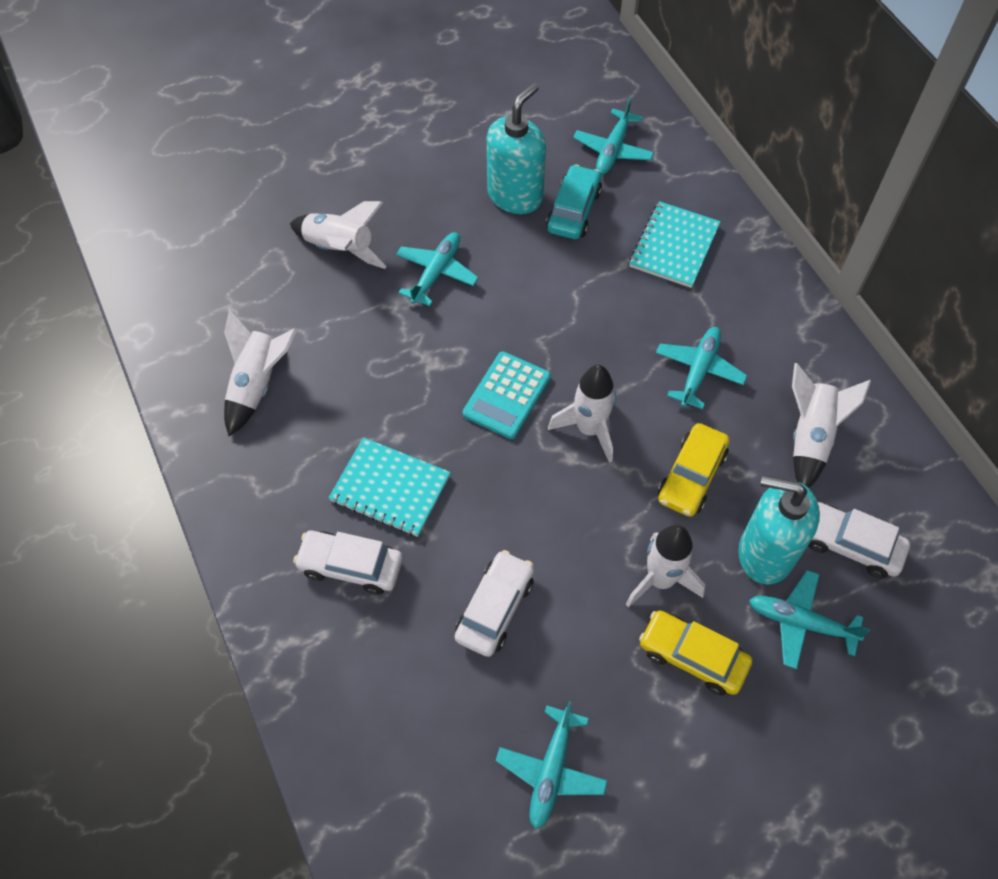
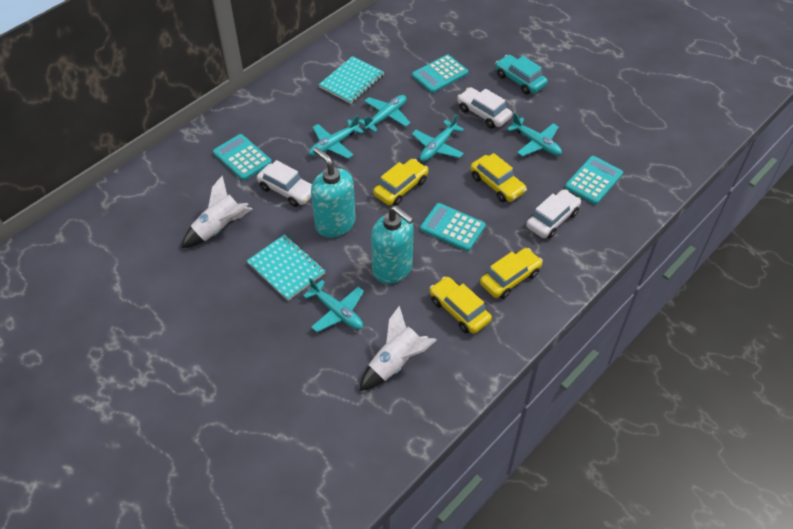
turquoise calculator: 1 -> 4
white rocket: 5 -> 2
yellow car: 2 -> 4

